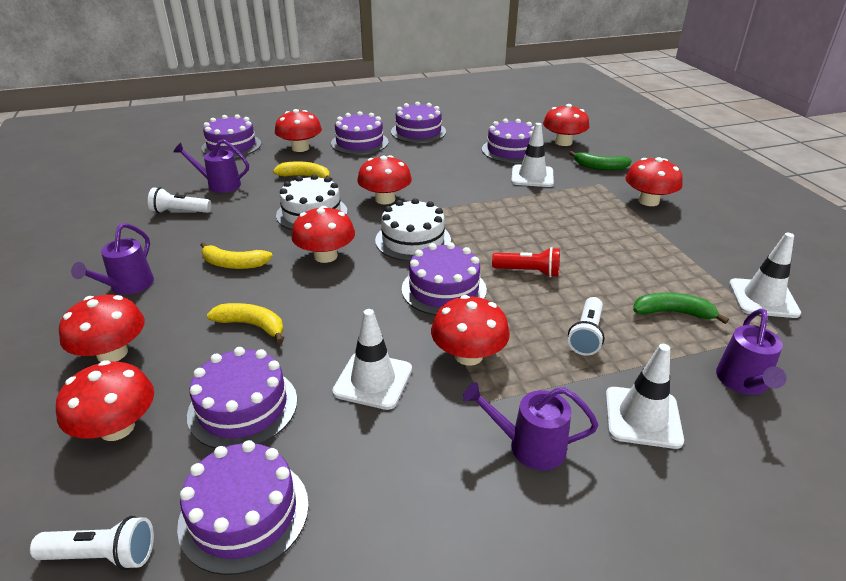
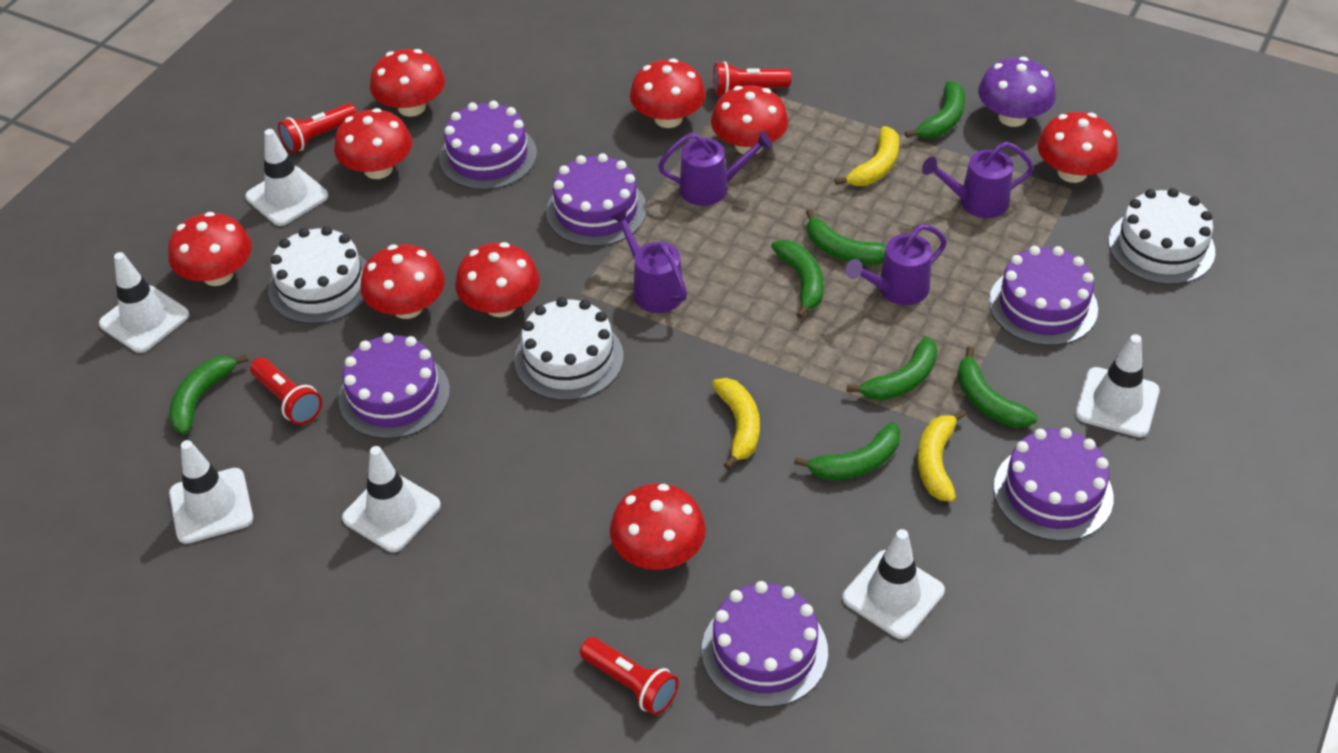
green banana: 2 -> 7
purple cake: 7 -> 6
purple mushroom: 0 -> 1
red flashlight: 1 -> 4
red mushroom: 8 -> 9
white cake: 2 -> 3
white flashlight: 3 -> 0
white traffic cone: 4 -> 6

